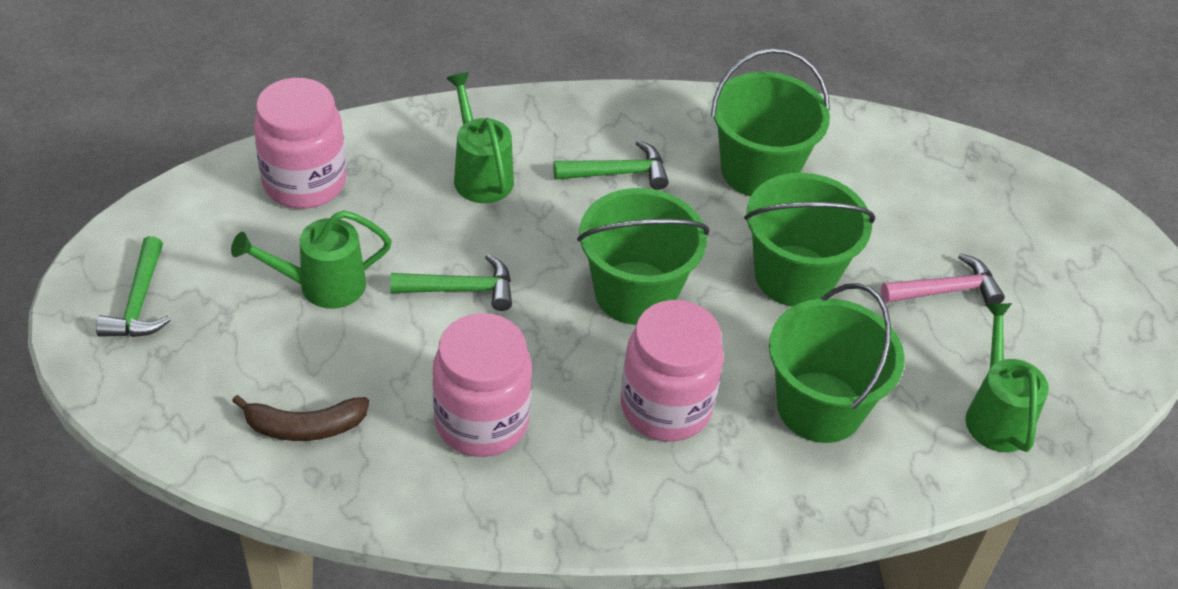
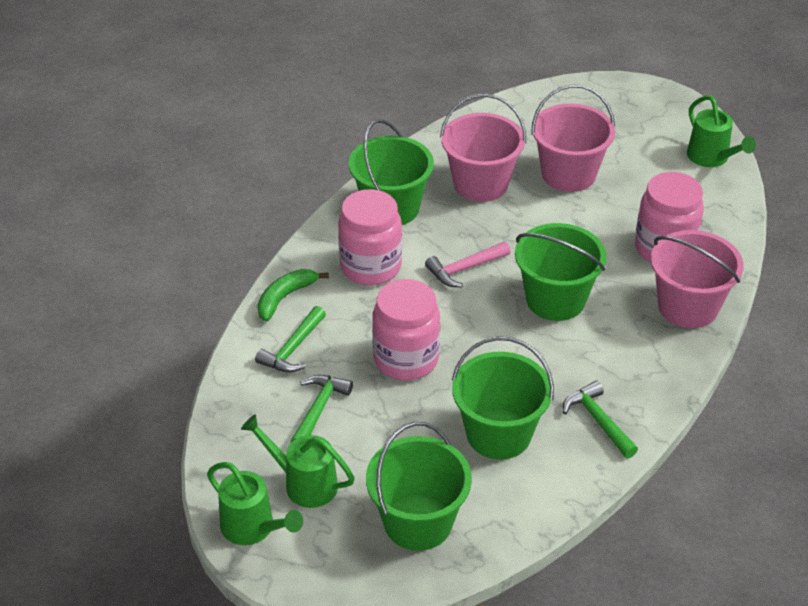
brown banana: 1 -> 0
green banana: 0 -> 1
pink bucket: 0 -> 3

